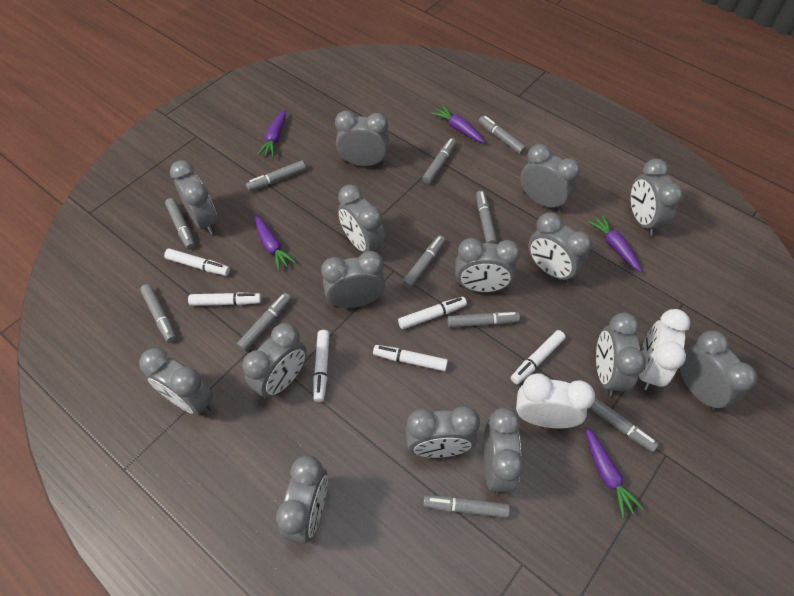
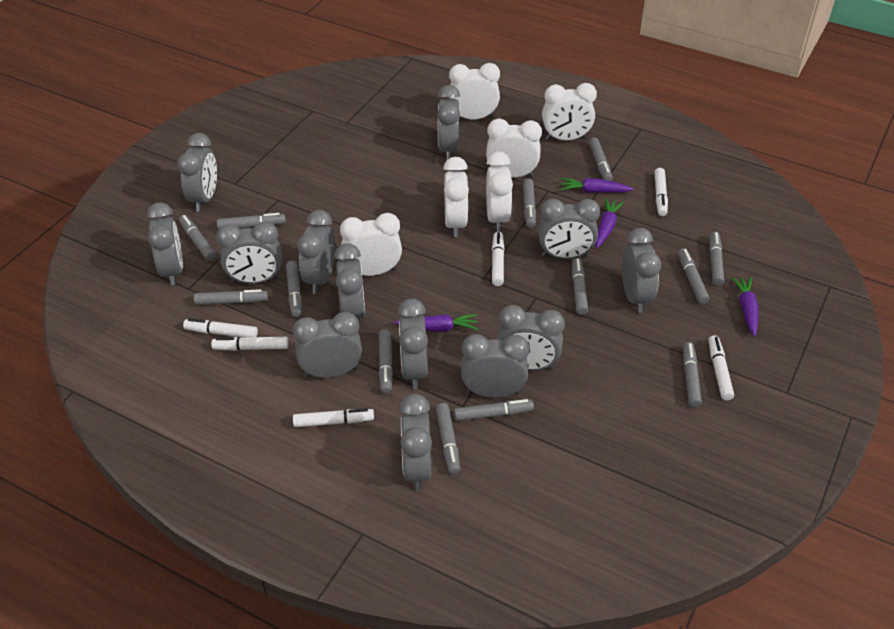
grey clock: 15 -> 13
grey marker: 11 -> 13
purple carrot: 5 -> 4
white clock: 2 -> 6

